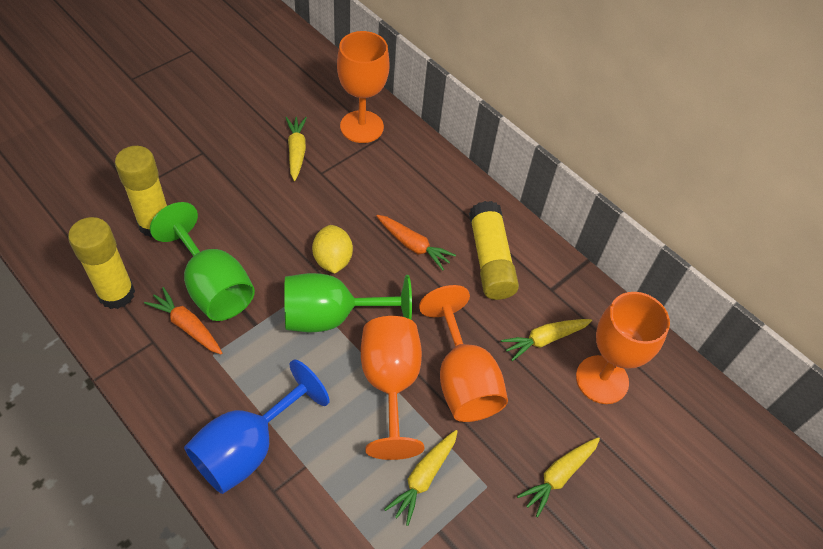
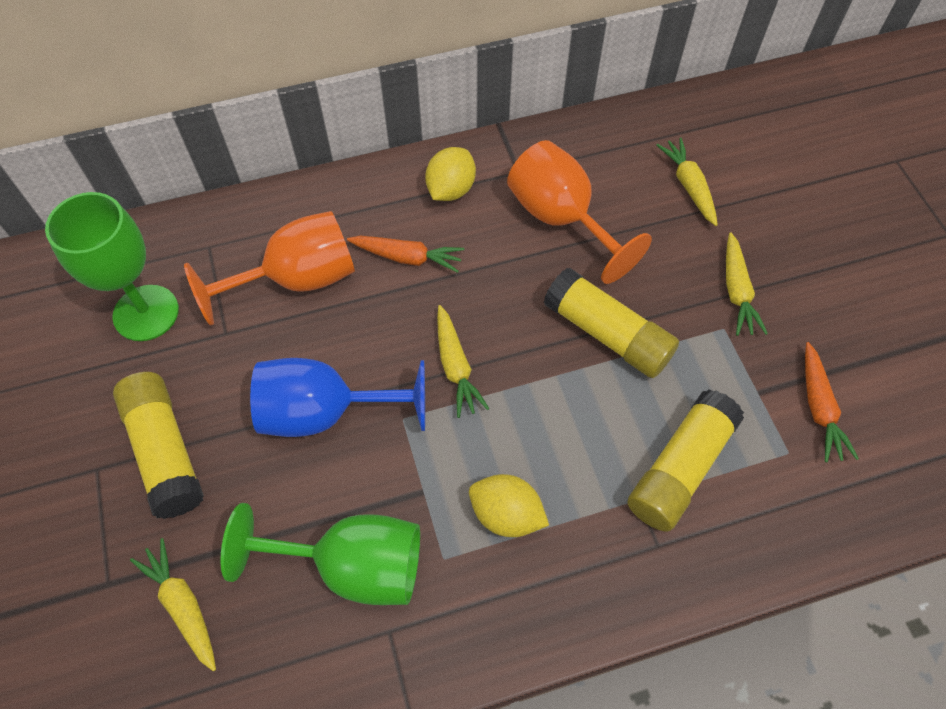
orange goblet: 4 -> 2
yellow lemon: 1 -> 2

